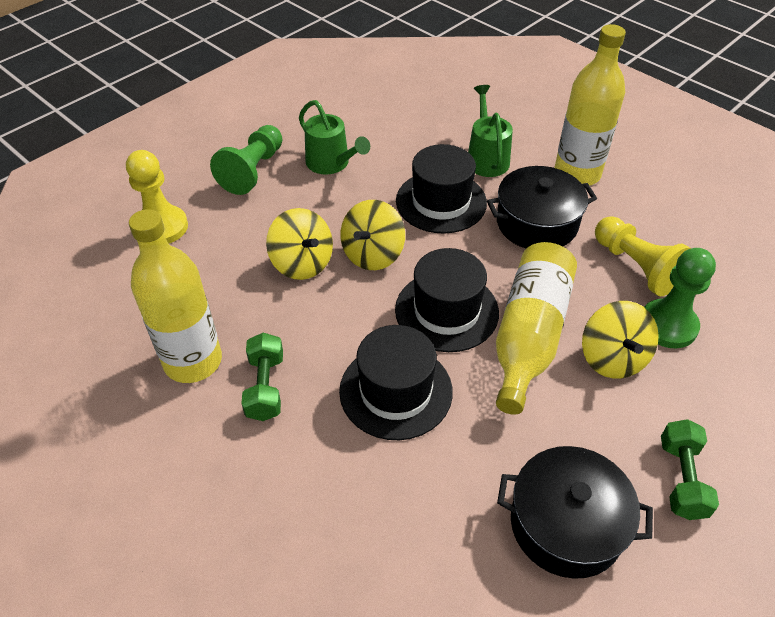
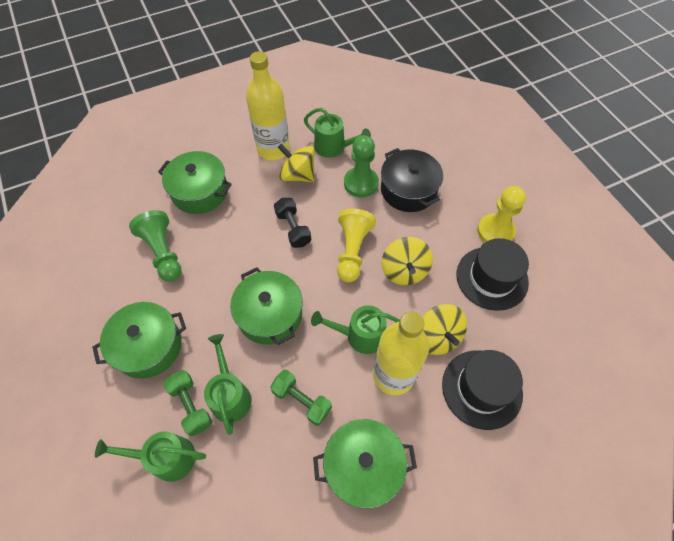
black dumbbell: 0 -> 1
black hat: 3 -> 2
black pot: 2 -> 1
green pot: 0 -> 4
green watering can: 2 -> 4
yellow bottle: 3 -> 2

